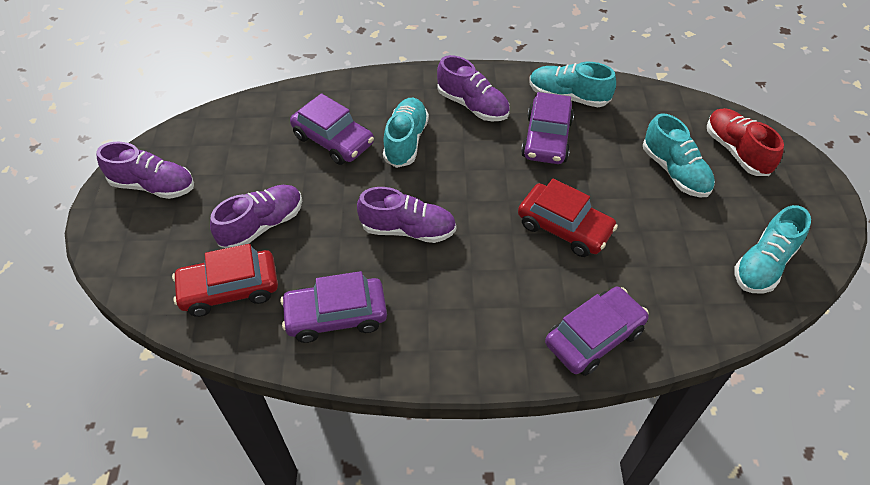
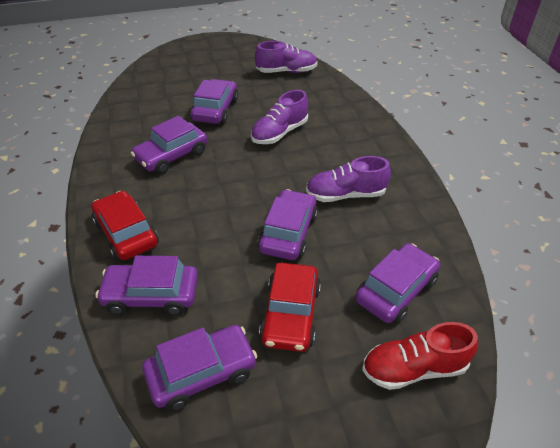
purple car: 4 -> 6
purple shoe: 4 -> 3
turquoise shoe: 4 -> 0

